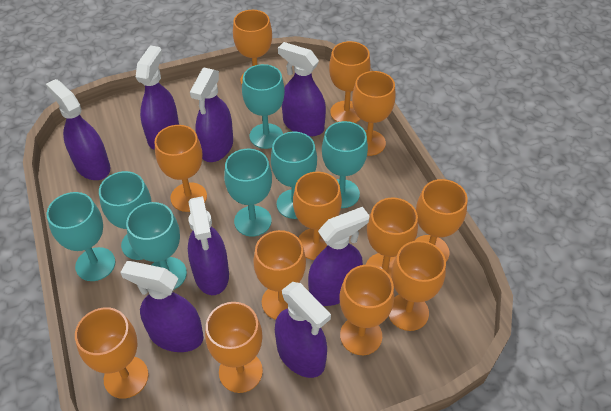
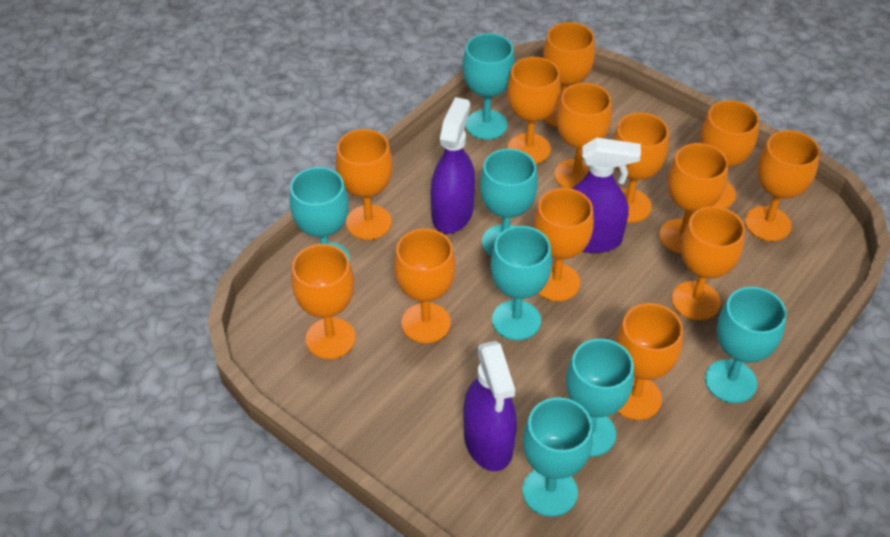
orange goblet: 12 -> 13
purple spray bottle: 8 -> 3

